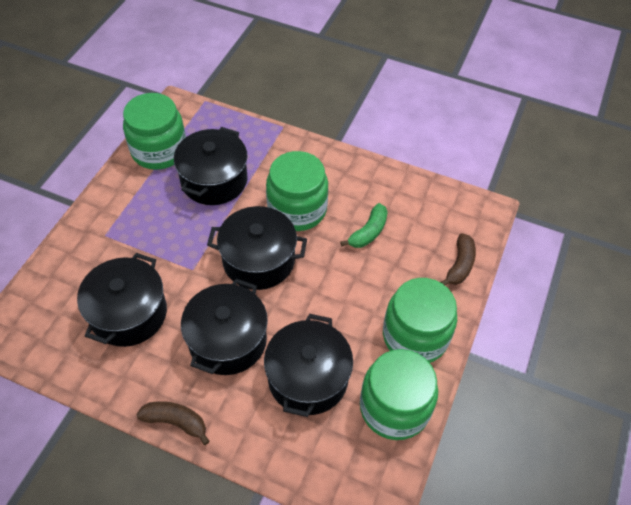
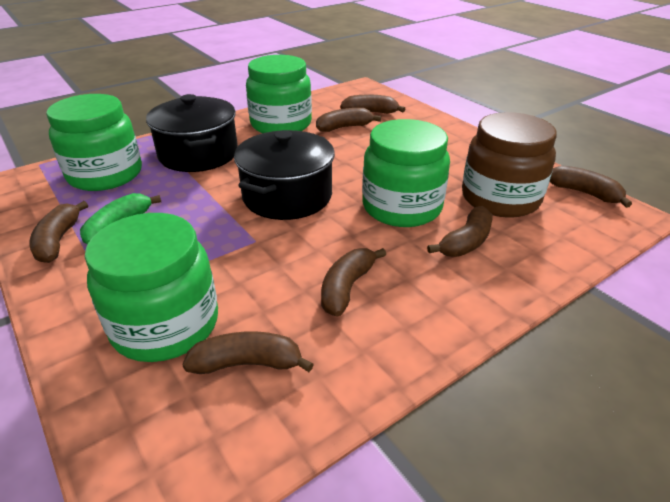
black pot: 5 -> 2
brown banana: 2 -> 7
brown jar: 0 -> 1

